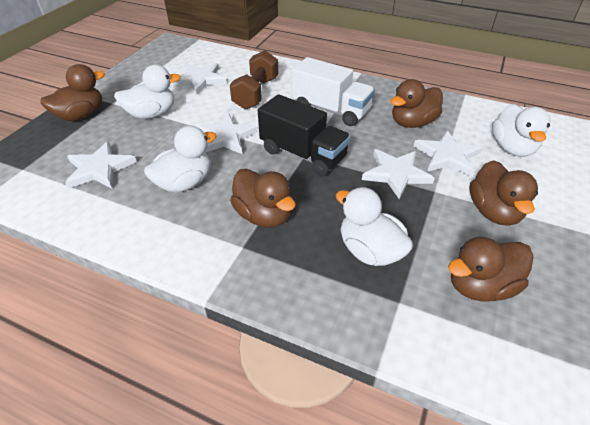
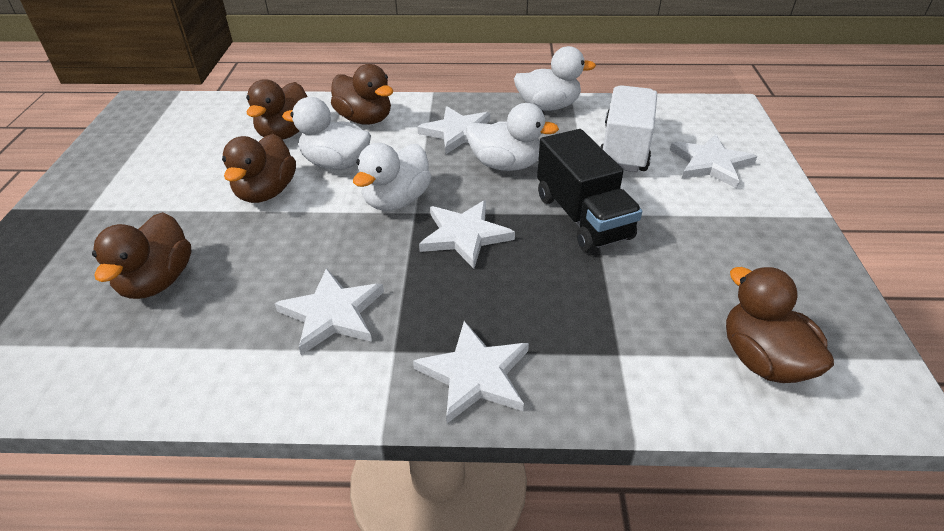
brown dumbbell: 1 -> 0

